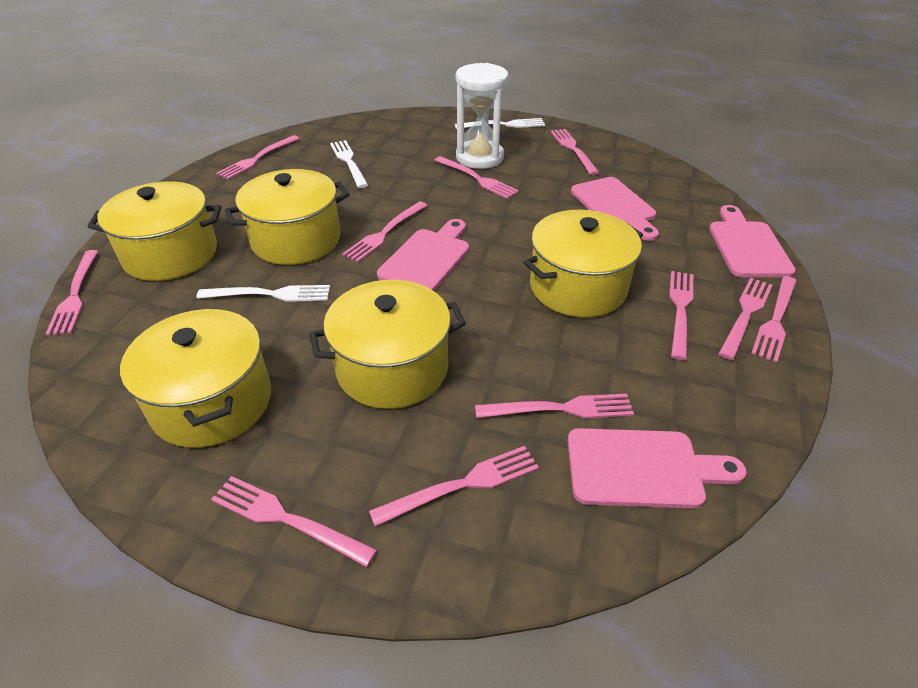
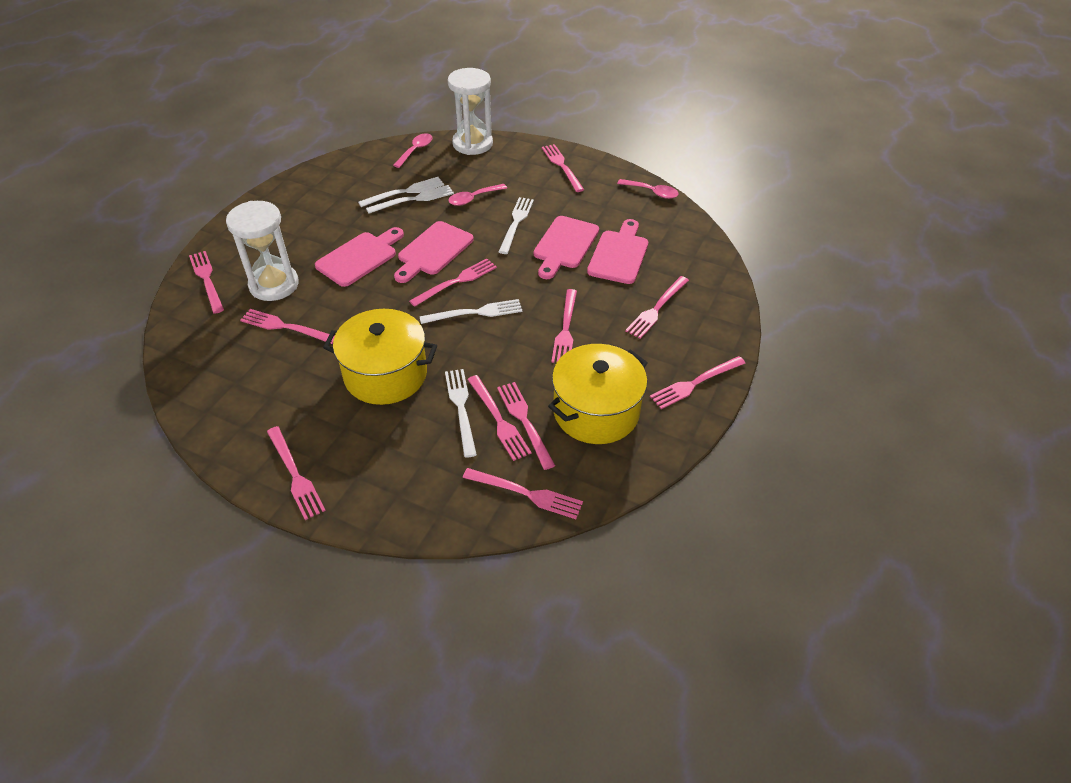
pink spoon: 0 -> 3
white fork: 3 -> 5
white hourglass: 1 -> 2
yellow pot: 5 -> 2

